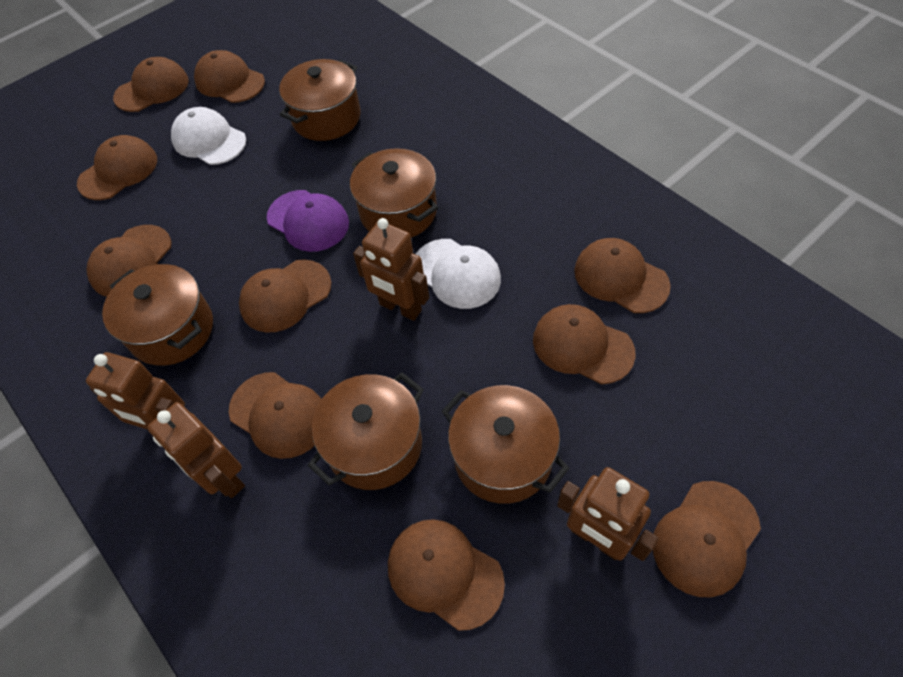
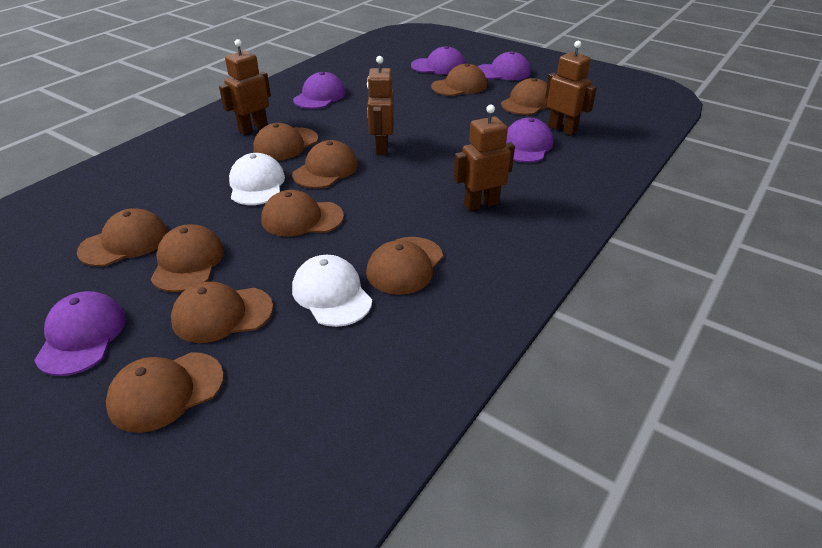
brown pot: 5 -> 0
purple cap: 1 -> 5

